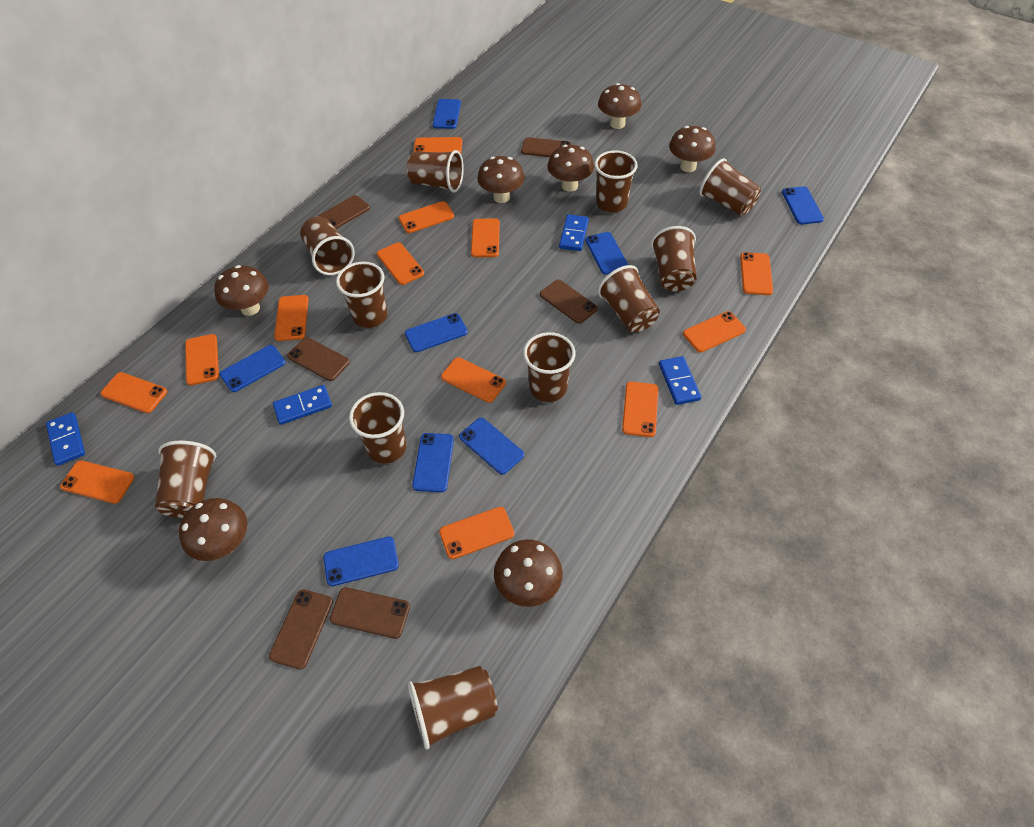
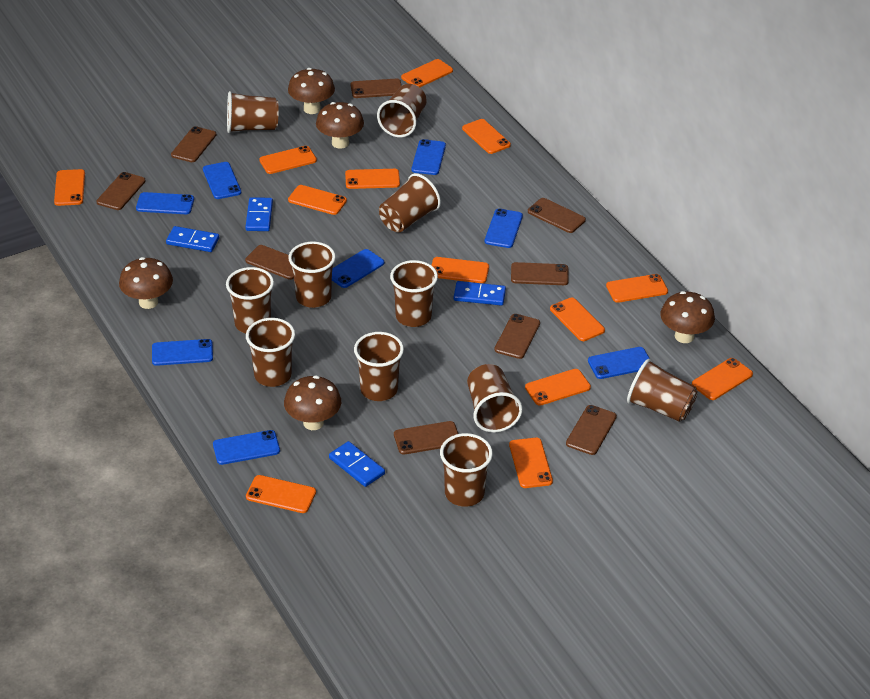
brown mushroom: 7 -> 5
brown phone: 6 -> 9

